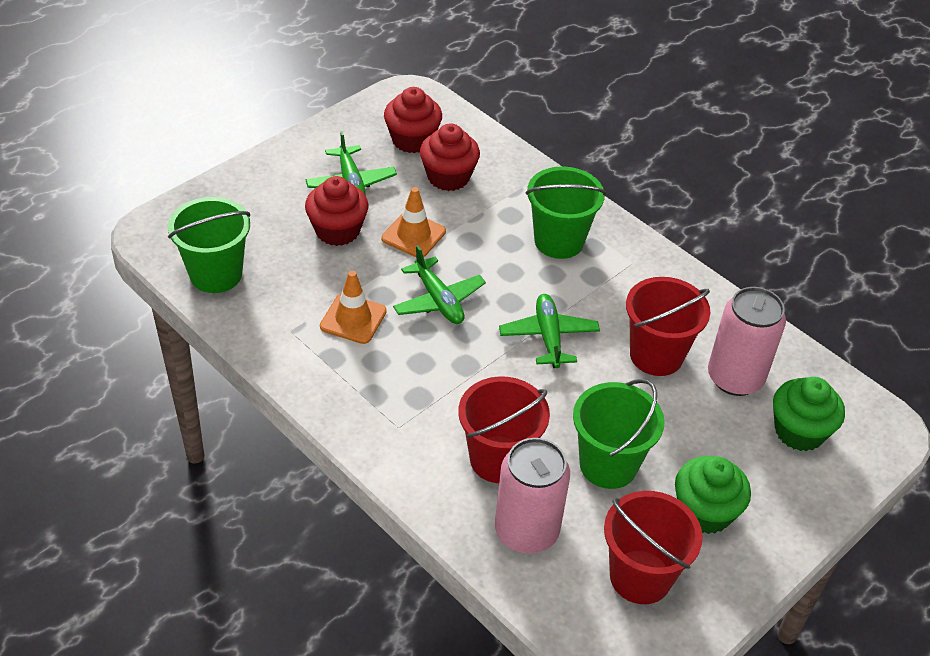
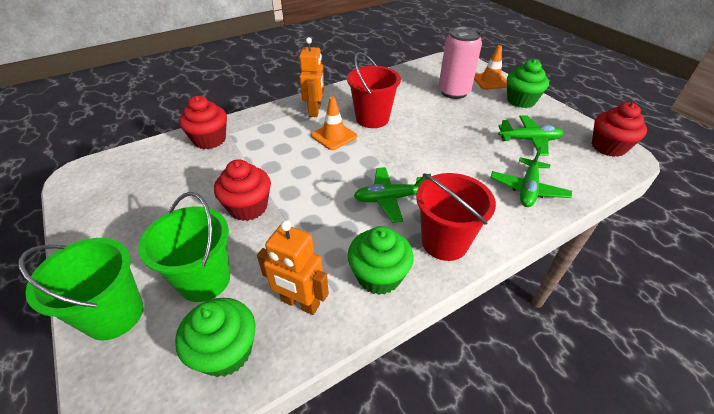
green bucket: 3 -> 2
green cupcake: 2 -> 3
orange robot: 0 -> 2
pink can: 2 -> 1
red bucket: 3 -> 2

